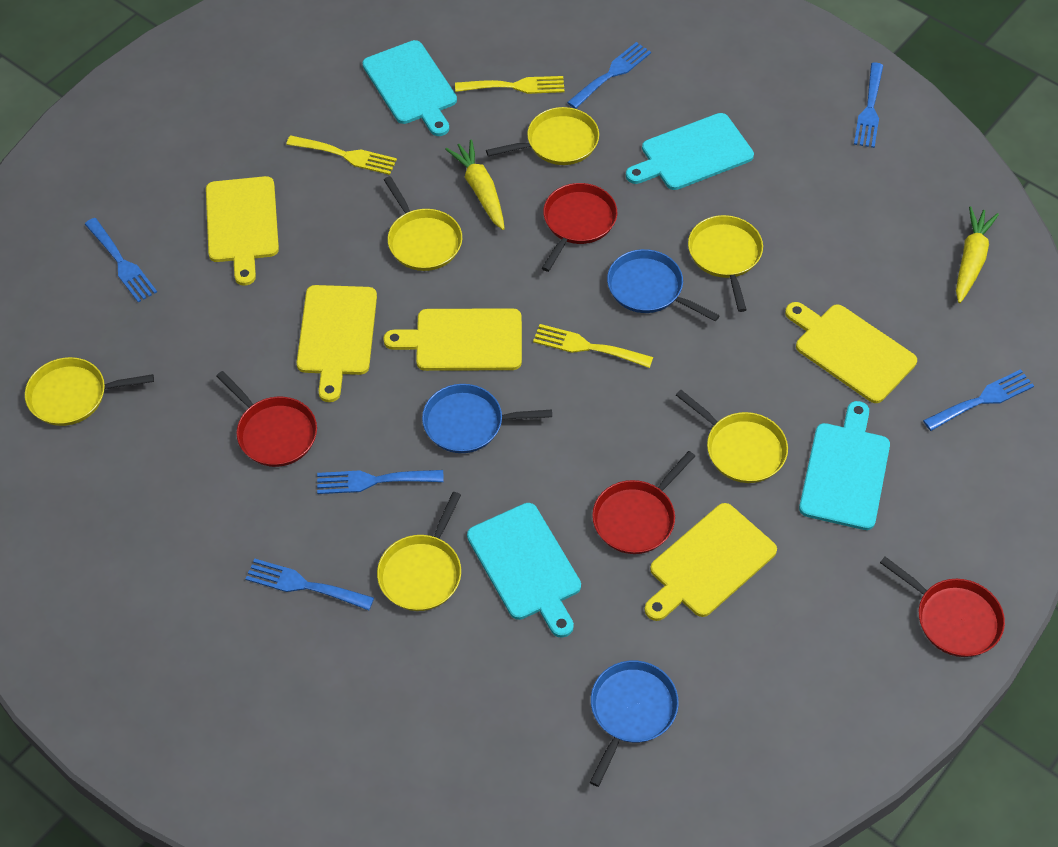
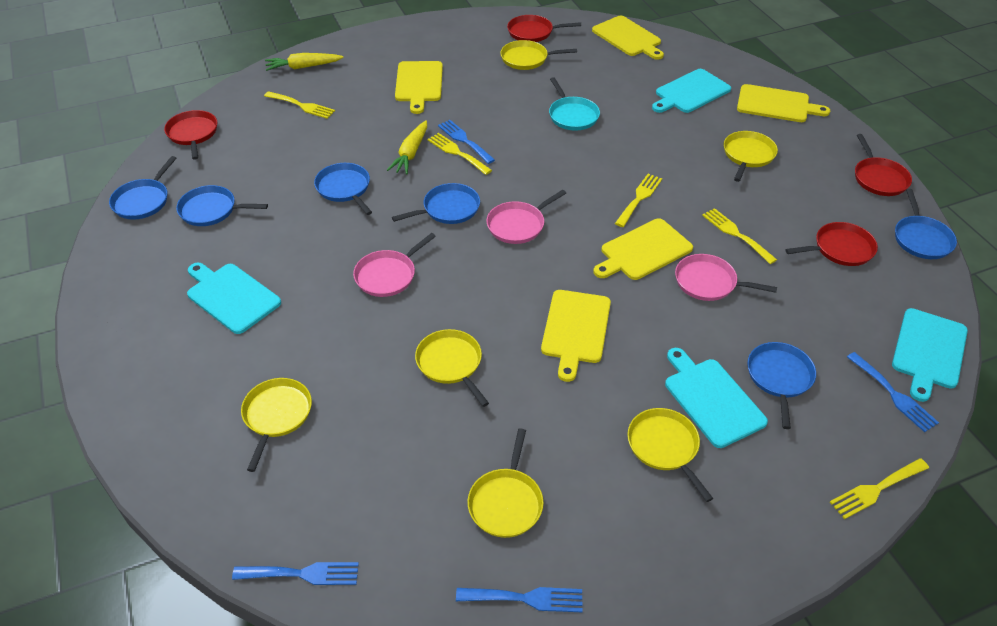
blue fork: 6 -> 4
blue pan: 3 -> 6
pink pan: 0 -> 3
turquoise pan: 0 -> 1
yellow fork: 3 -> 5

